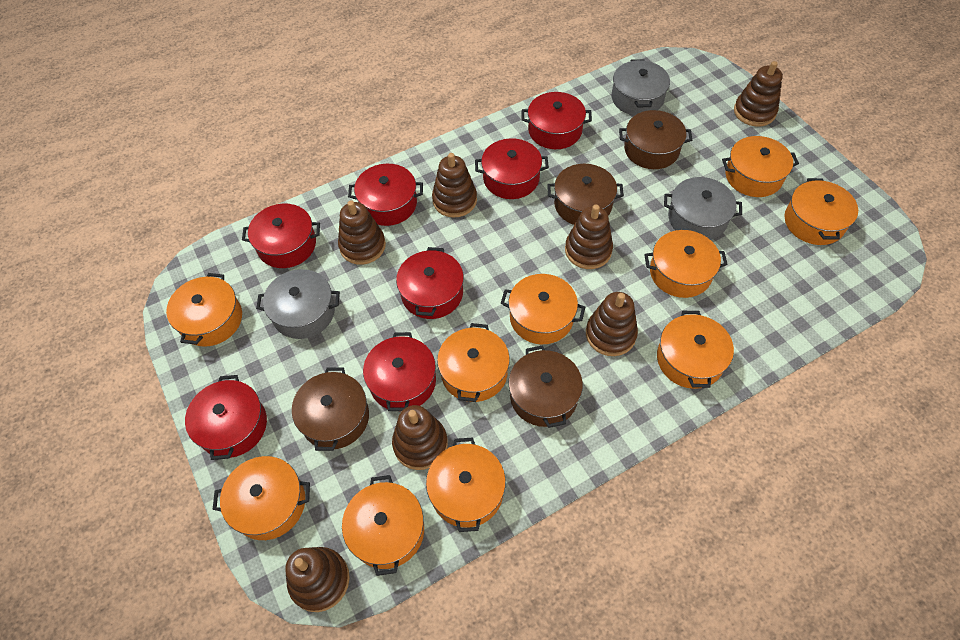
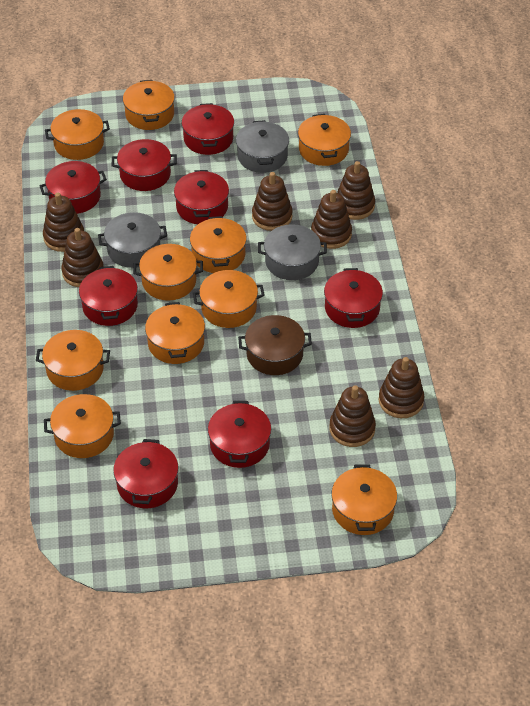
brown pot: 4 -> 1
red pot: 7 -> 8

